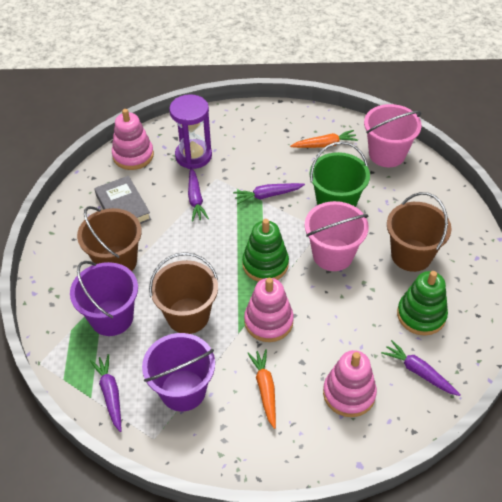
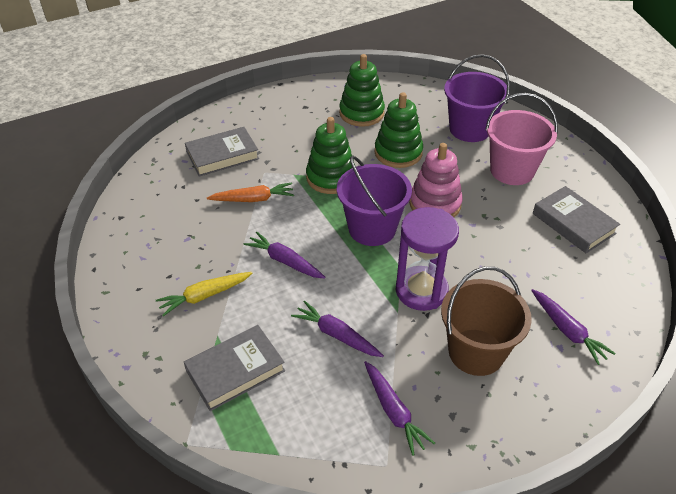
brown bucket: 3 -> 1
green bucket: 1 -> 0
green stacking toy: 2 -> 3
grey book: 1 -> 3
orange carrot: 2 -> 1
pink bucket: 2 -> 1
pink stacking toy: 3 -> 1
yellow carrot: 0 -> 1

